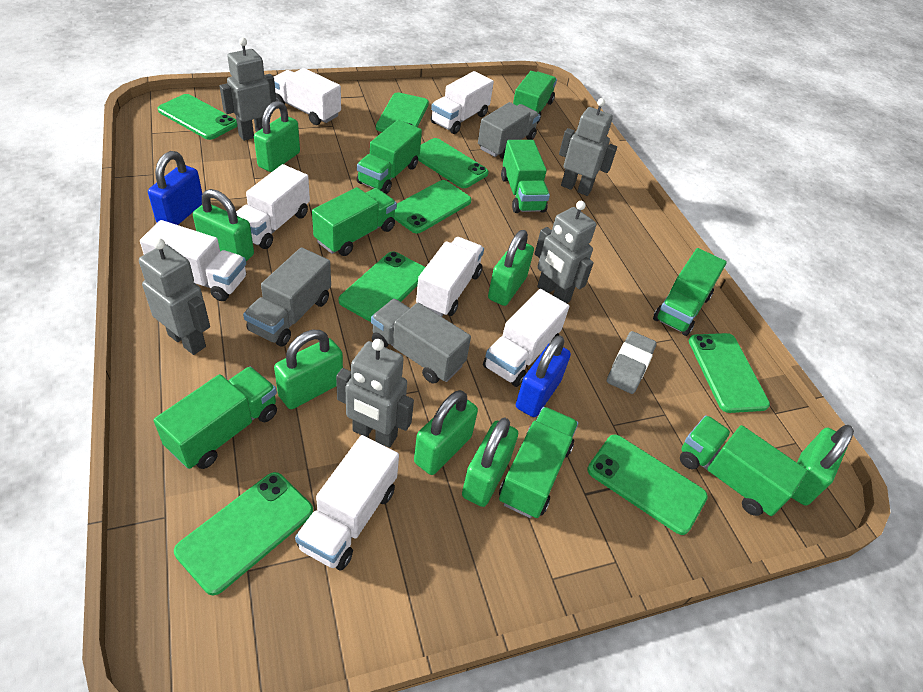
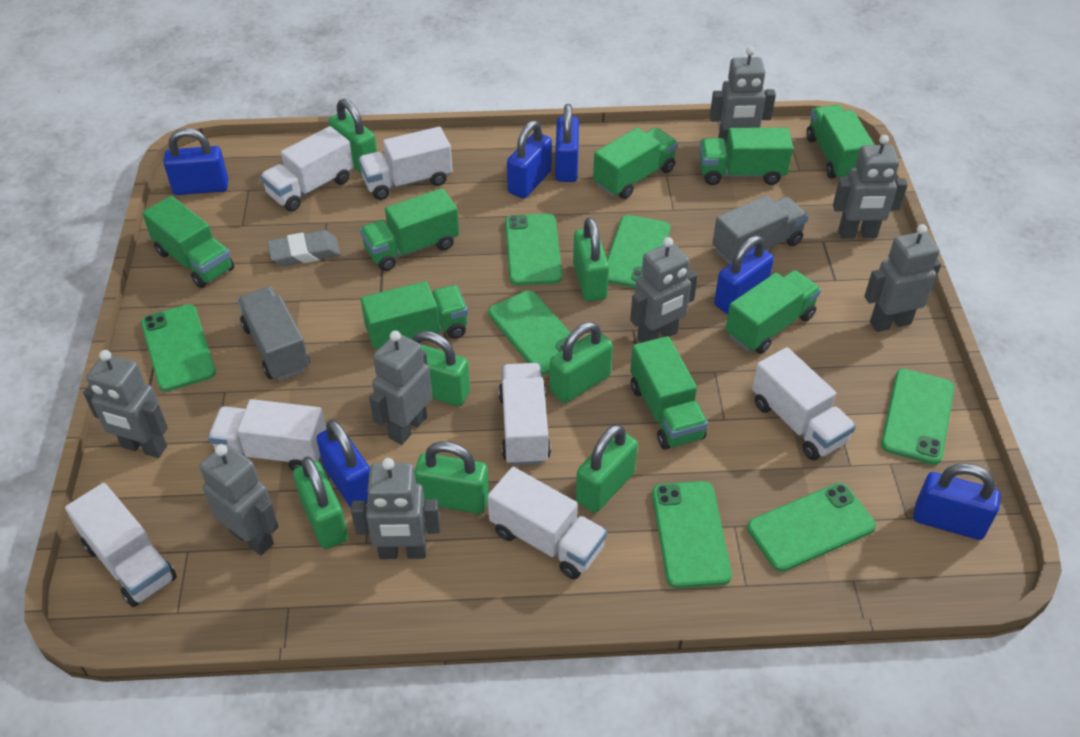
blue padlock: 2 -> 6
green phone: 8 -> 7
grey robot: 5 -> 8
grey truck: 3 -> 2

